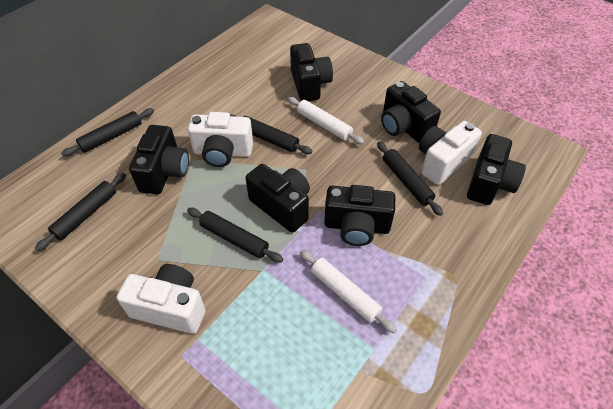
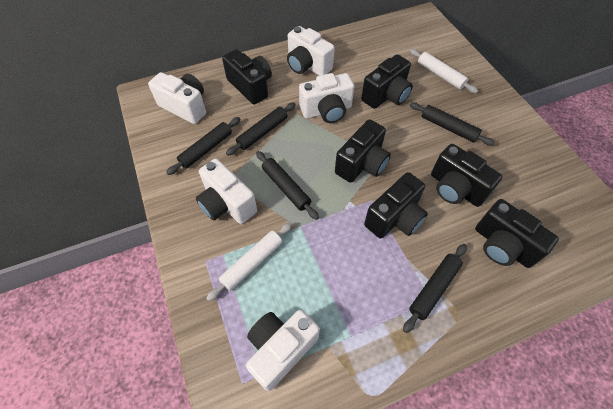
white camera: 3 -> 5

